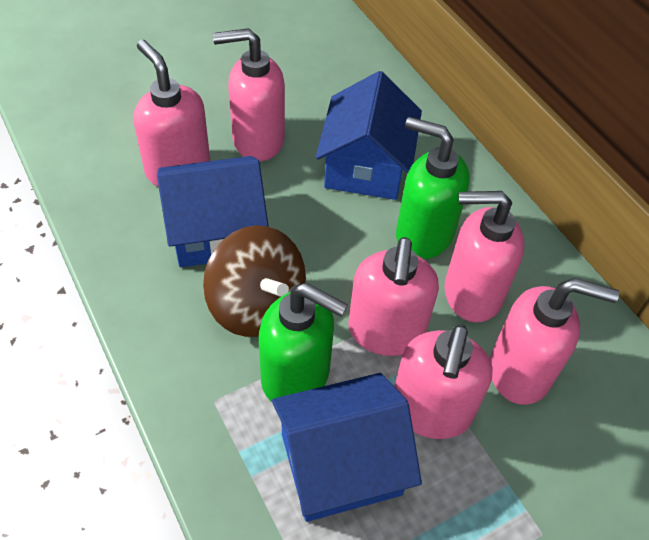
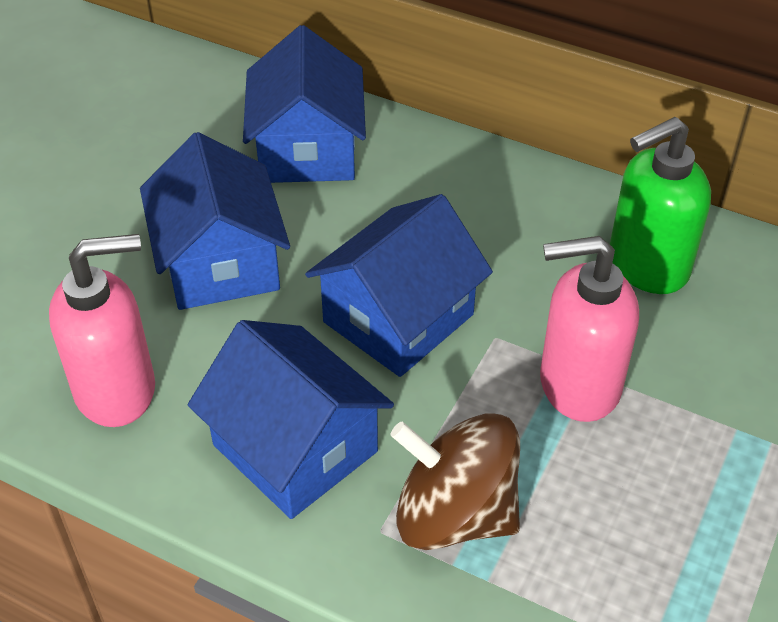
blue house: 3 -> 4
green soap dispenser: 2 -> 1
pink soap dispenser: 6 -> 2

